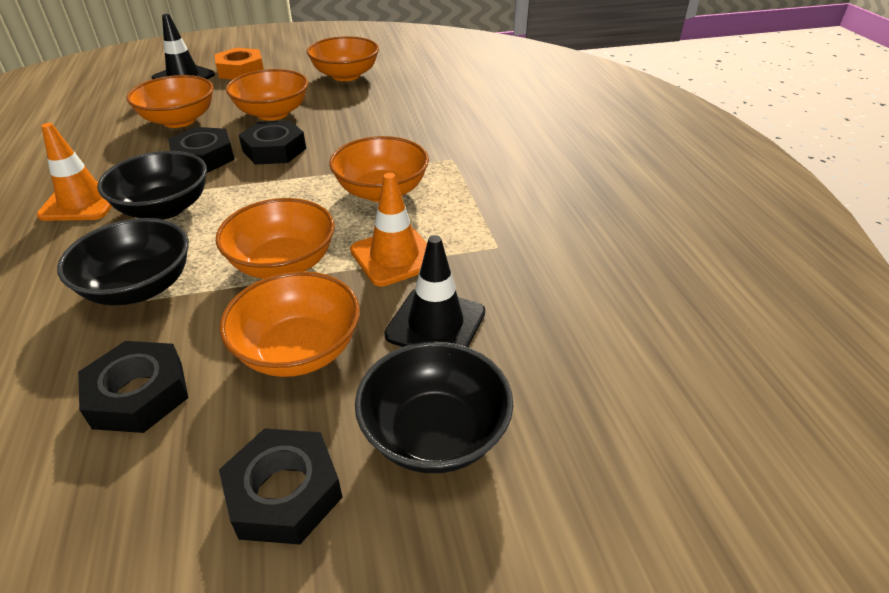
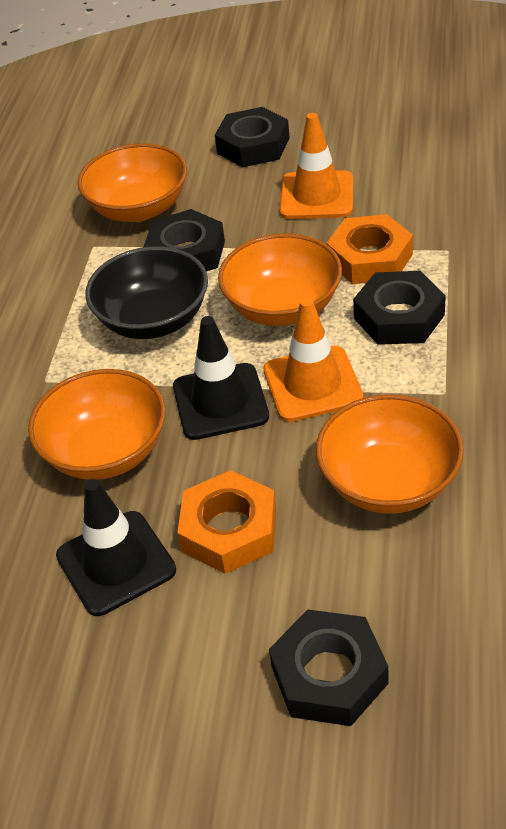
black bowl: 3 -> 1
orange bowl: 6 -> 4
orange nut: 1 -> 2

